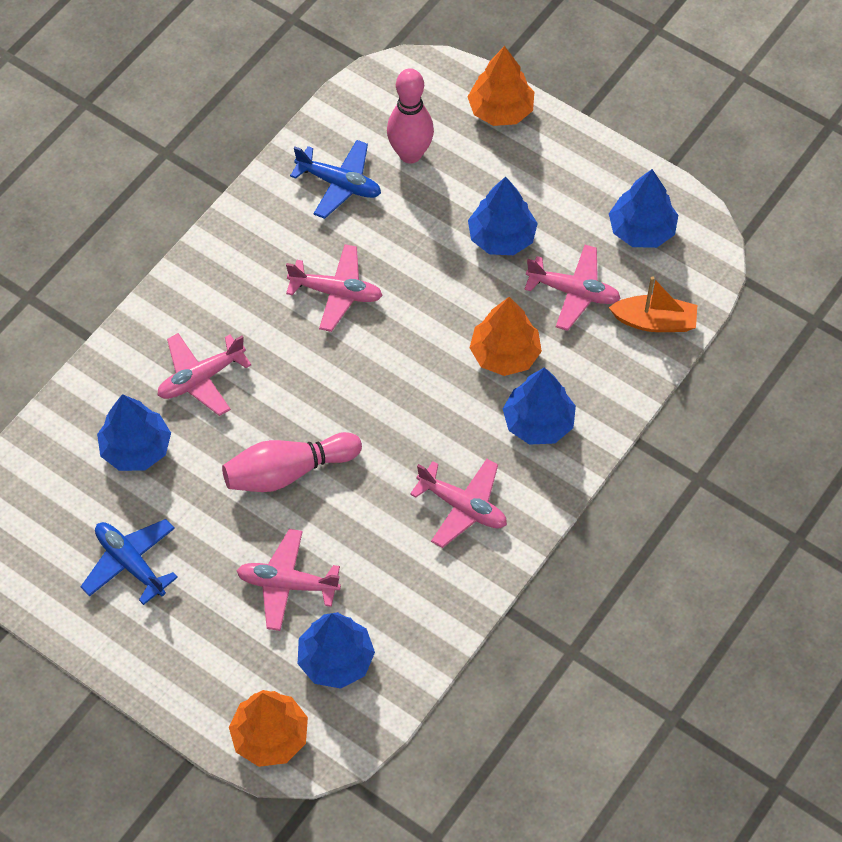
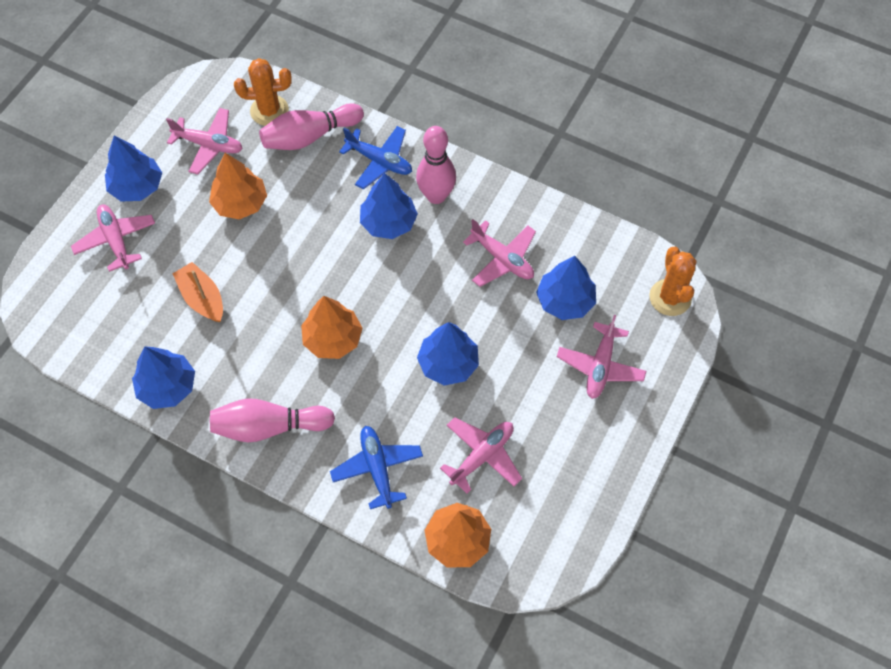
orange cactus: 0 -> 2
pink bowling pin: 2 -> 3

